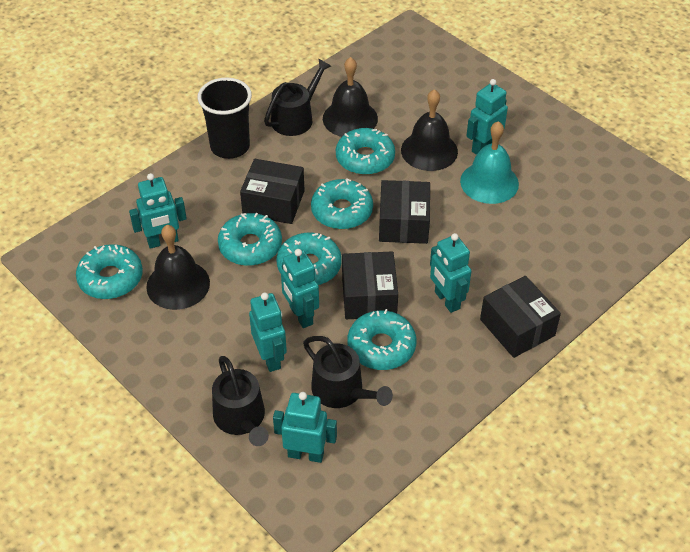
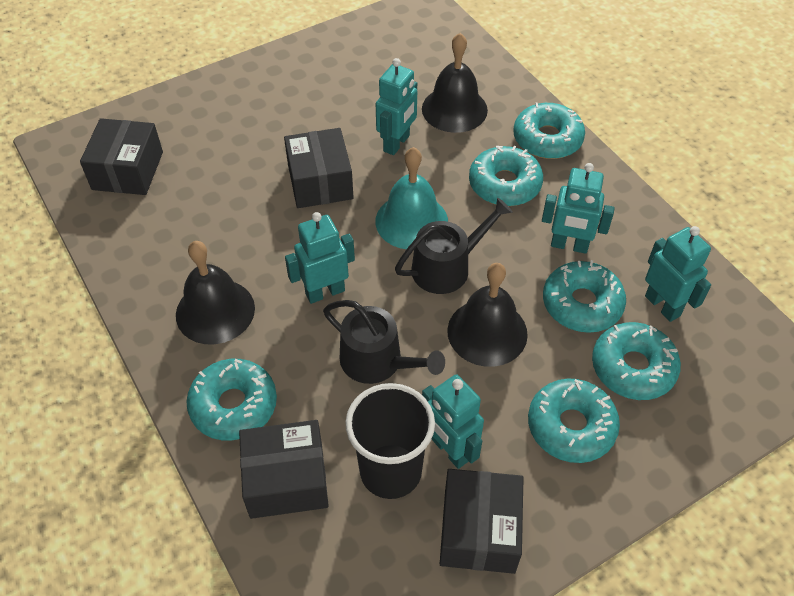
black watering can: 3 -> 2
turquoise robot: 6 -> 5

